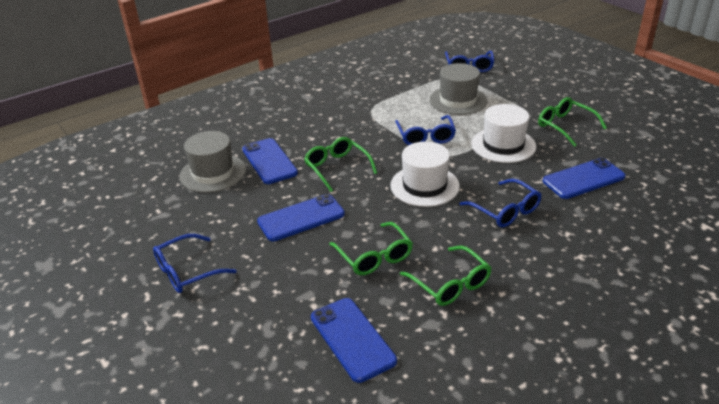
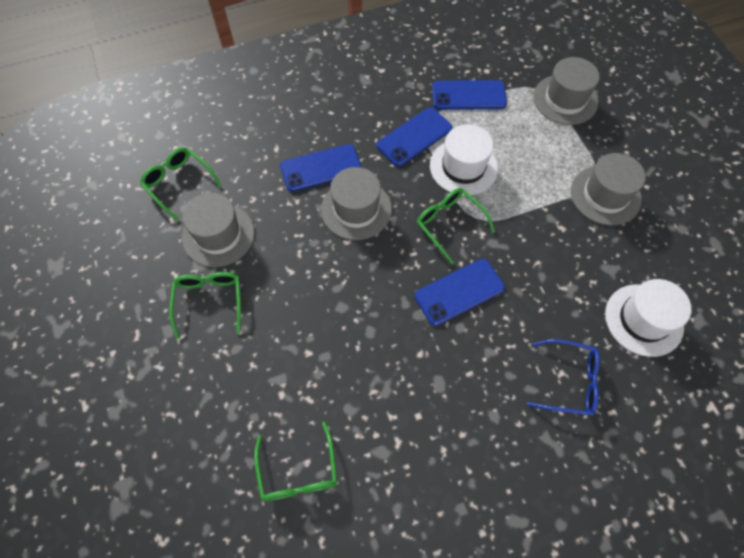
blue glasses: 4 -> 1
grey hat: 2 -> 4

